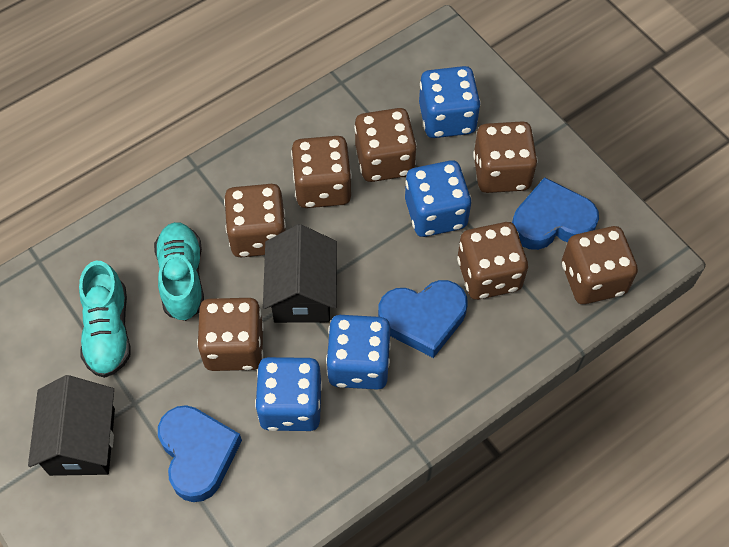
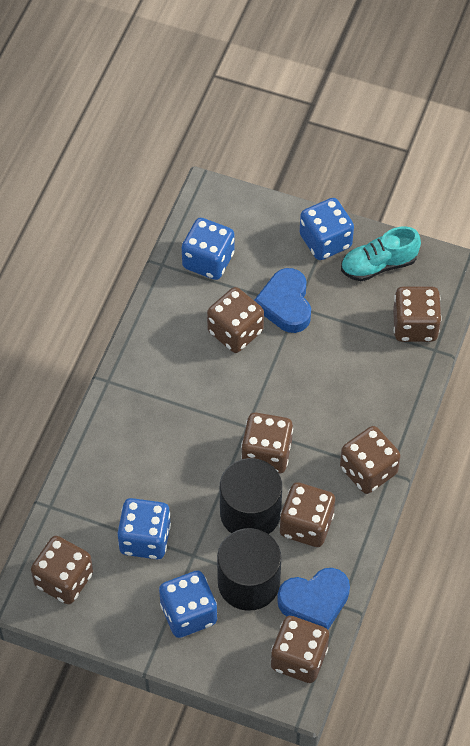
black cylinder: 0 -> 2
black house: 2 -> 0
blue heart: 3 -> 2
turquoise shoe: 2 -> 1

